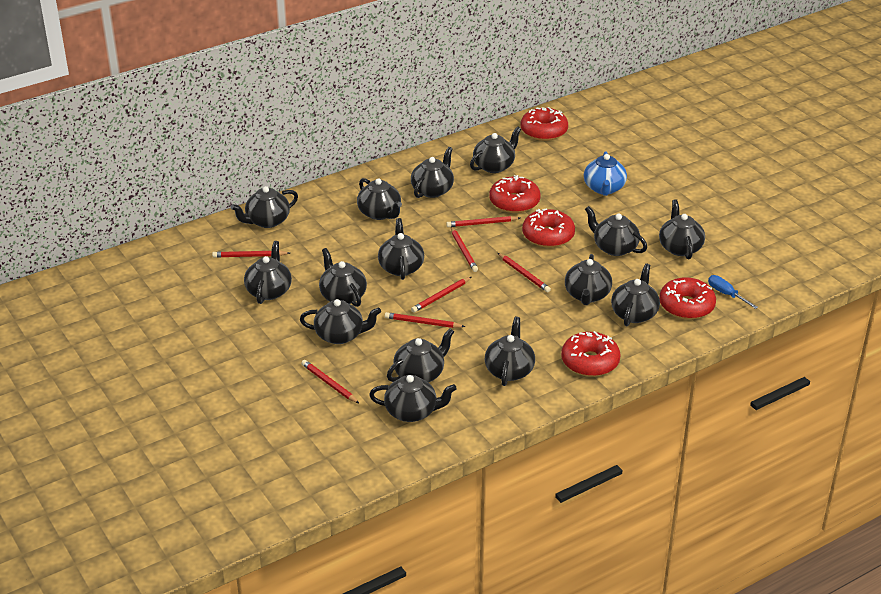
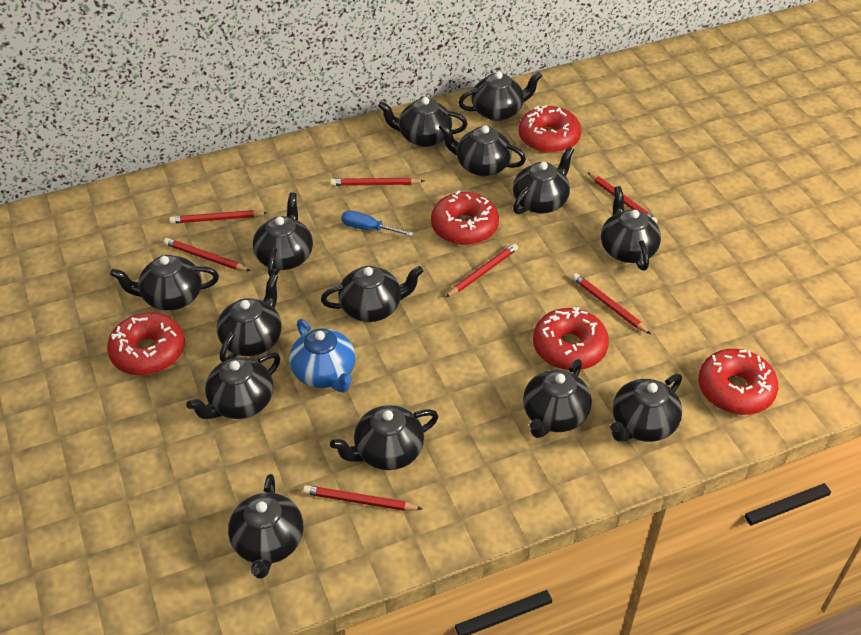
black teapot: 15 -> 14

